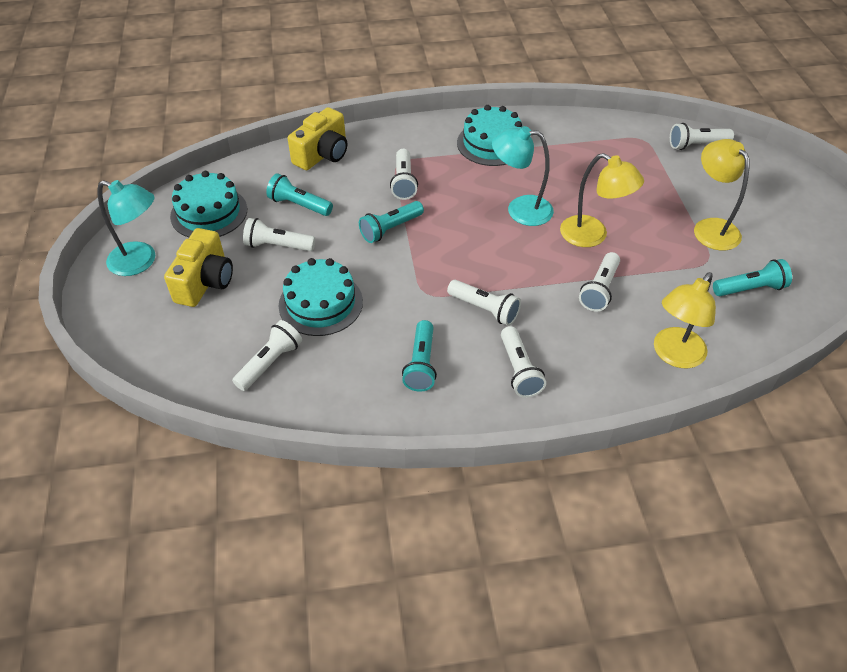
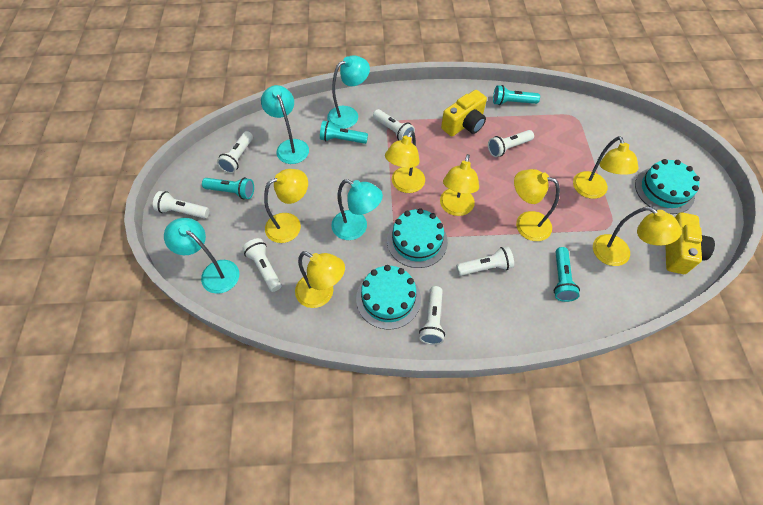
turquoise lamp: 2 -> 4
yellow lamp: 3 -> 7

